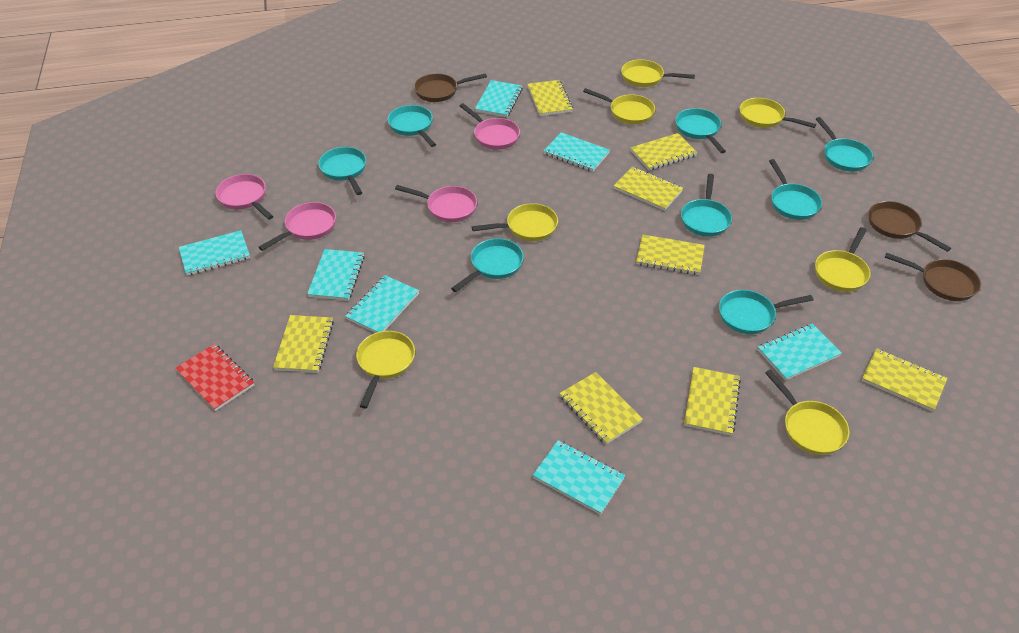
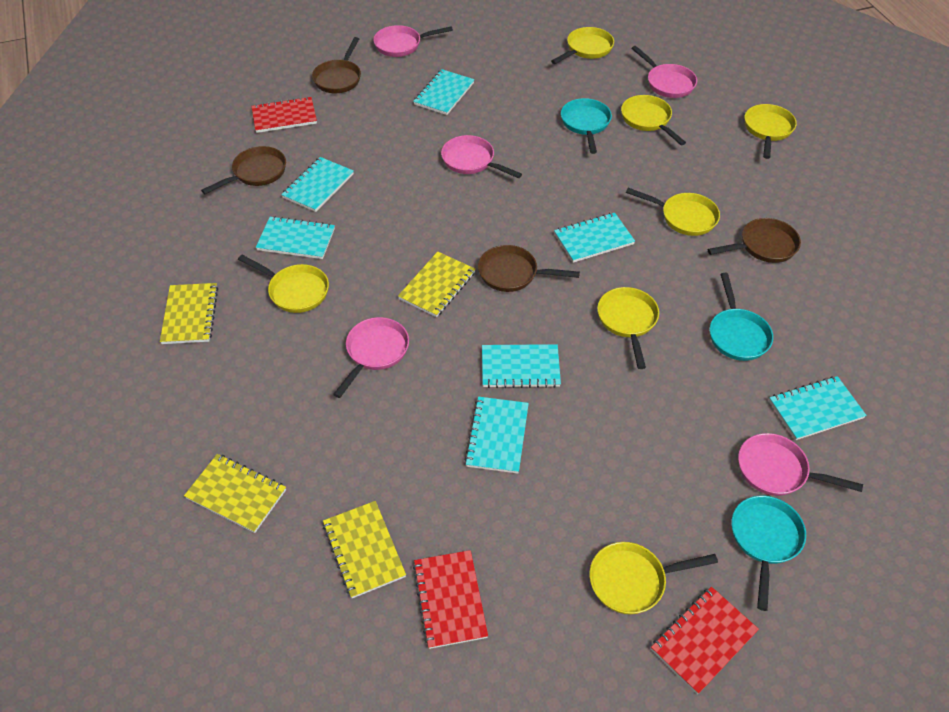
brown pan: 3 -> 4
pink pan: 4 -> 5
red notebook: 1 -> 3
turquoise pan: 8 -> 3
yellow notebook: 8 -> 4

